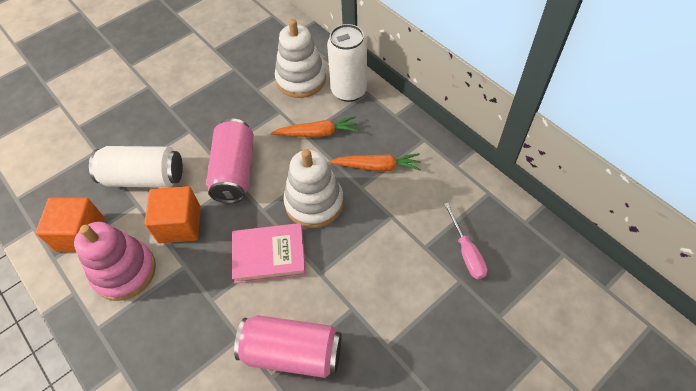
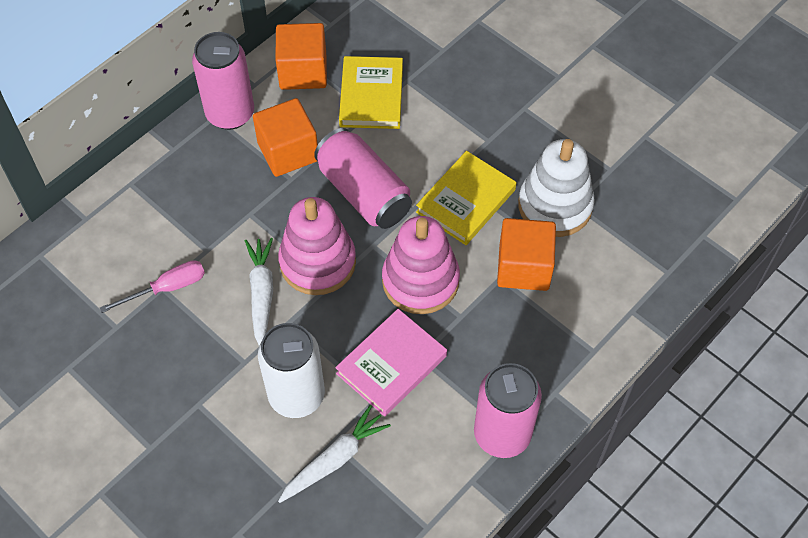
orange carrot: 2 -> 0
orange cube: 2 -> 3
pink can: 2 -> 3
pink stacking toy: 1 -> 2
white can: 2 -> 1
white carrot: 0 -> 2
white stacking toy: 2 -> 1
yellow book: 0 -> 2

